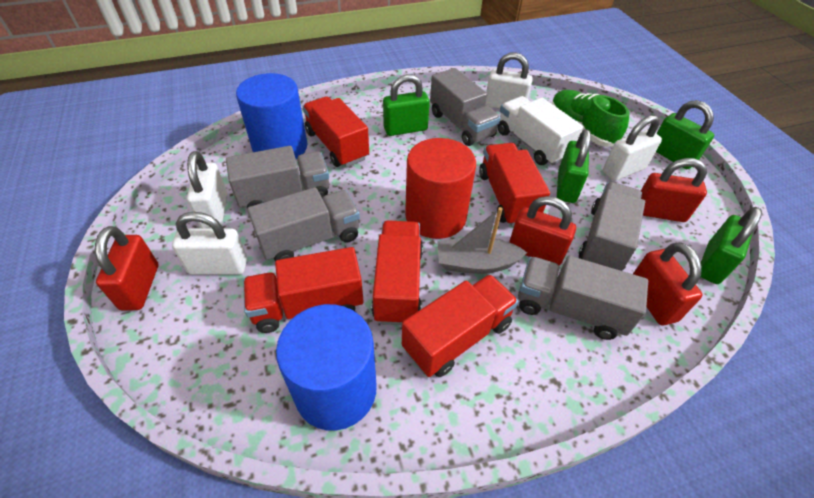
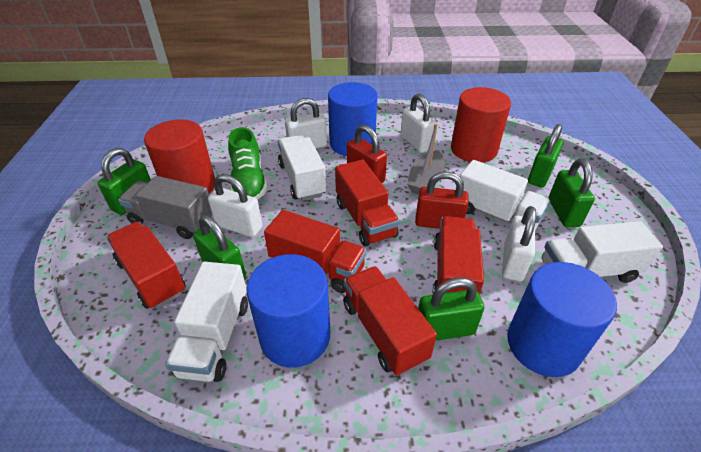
blue cylinder: 2 -> 3
green padlock: 4 -> 5
grey truck: 5 -> 1
red cylinder: 1 -> 2
red padlock: 4 -> 2
white truck: 1 -> 4

